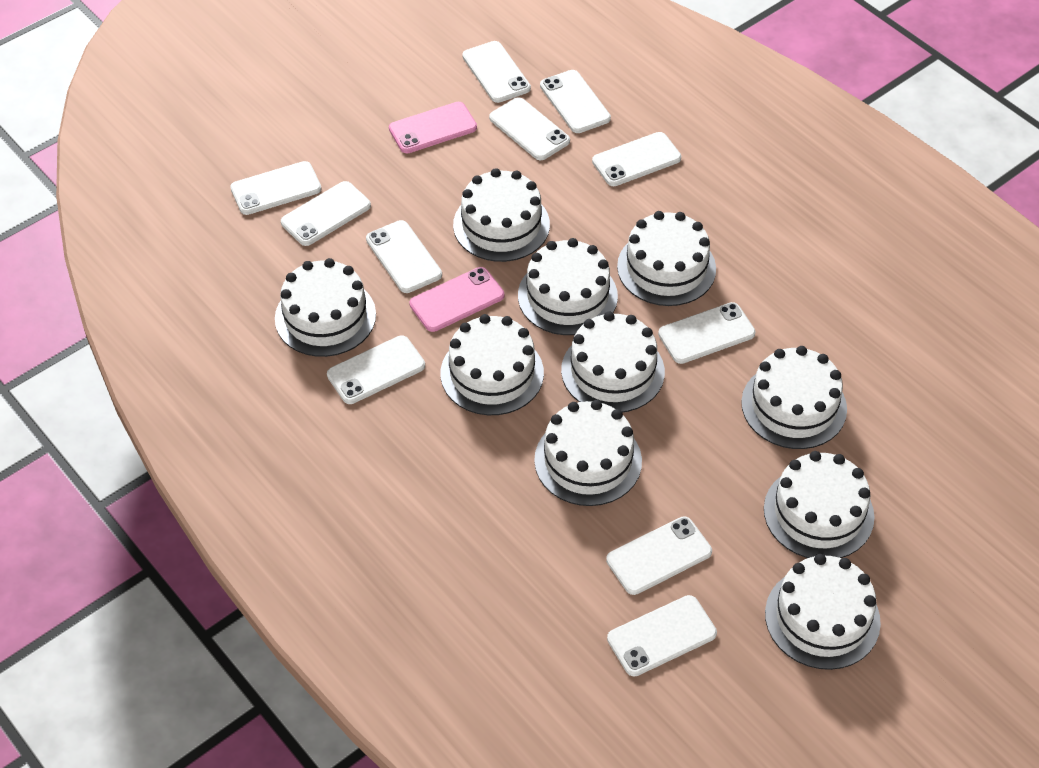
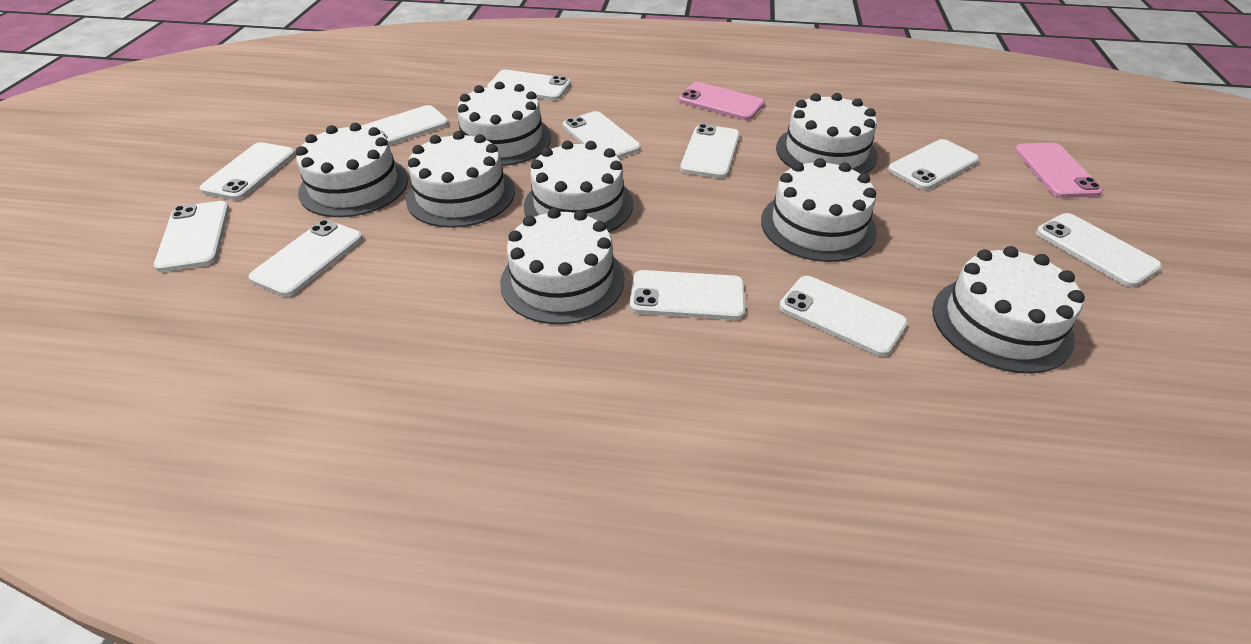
white cake: 10 -> 8

